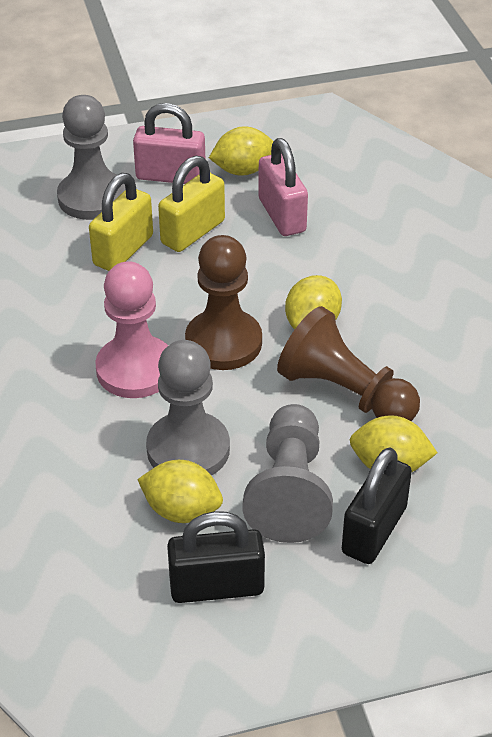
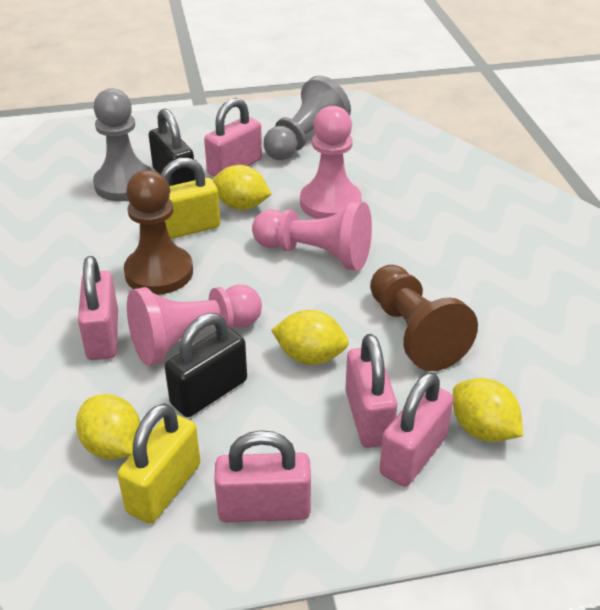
grey pawn: 3 -> 2
pink padlock: 2 -> 5
pink pawn: 1 -> 3

